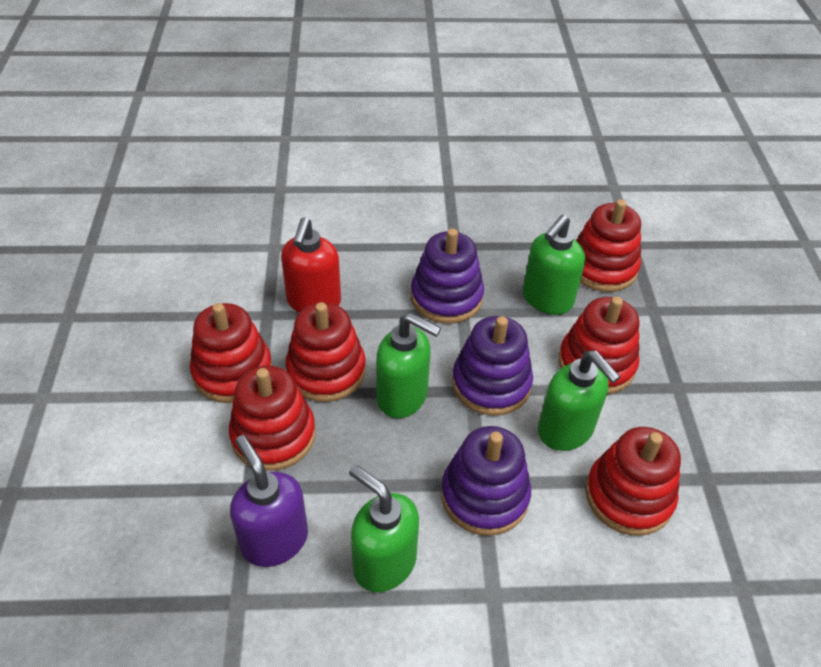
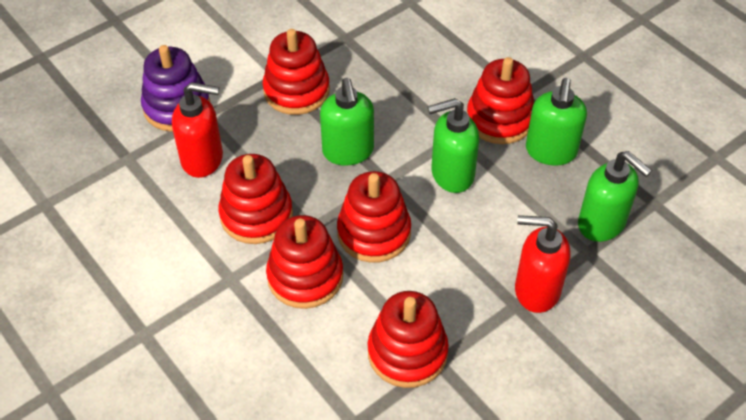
purple soap dispenser: 1 -> 0
purple stacking toy: 3 -> 1
red soap dispenser: 1 -> 2

